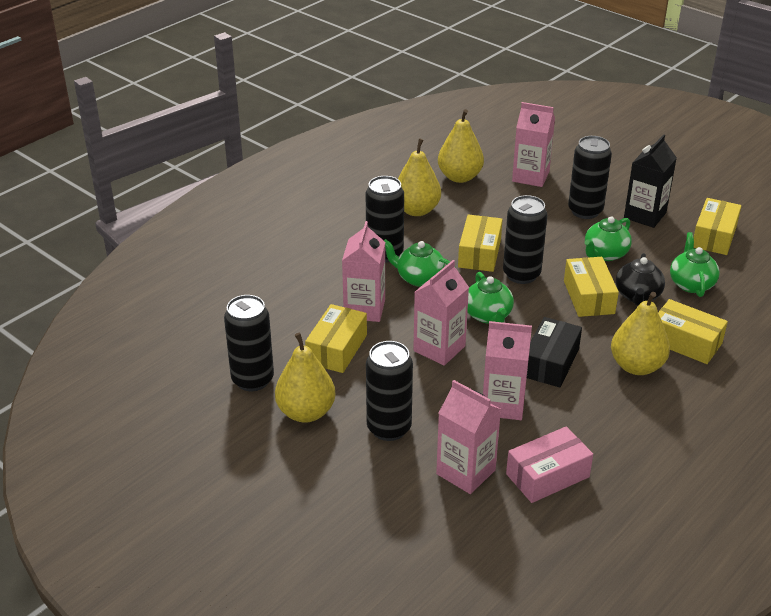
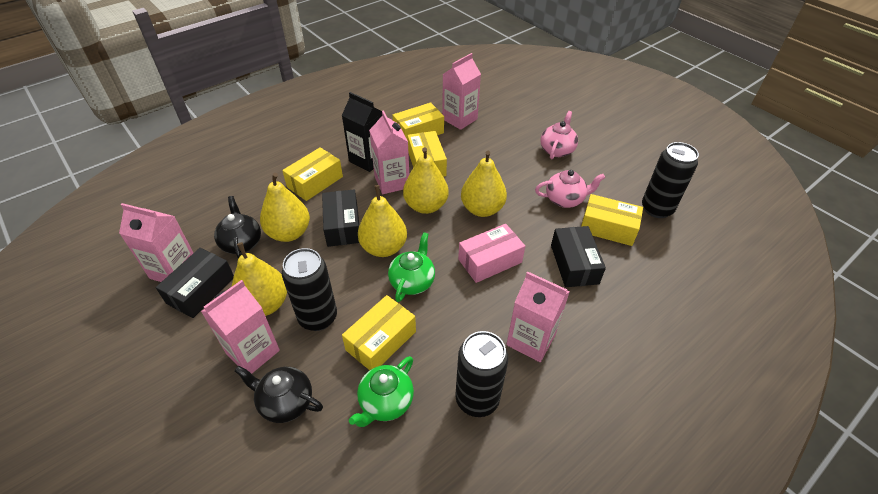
black box: 1 -> 3
black can: 5 -> 3
black teapot: 1 -> 2
green teapot: 4 -> 2
pink teapot: 0 -> 2
yellow pear: 4 -> 5

